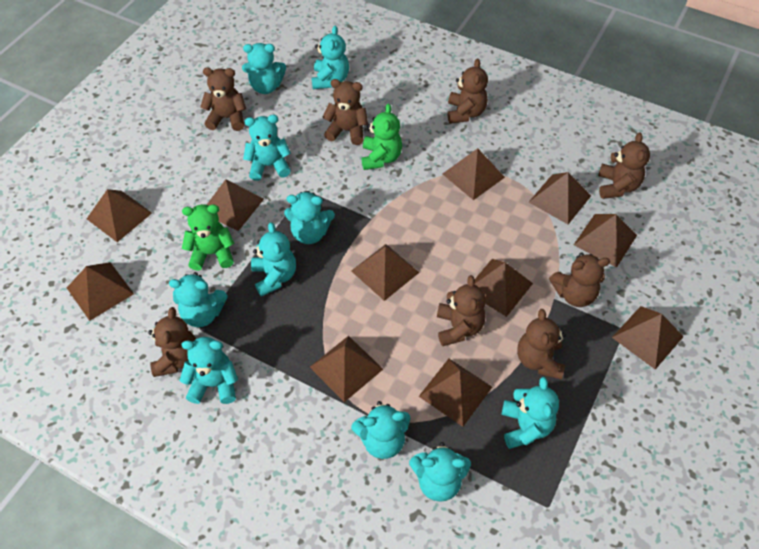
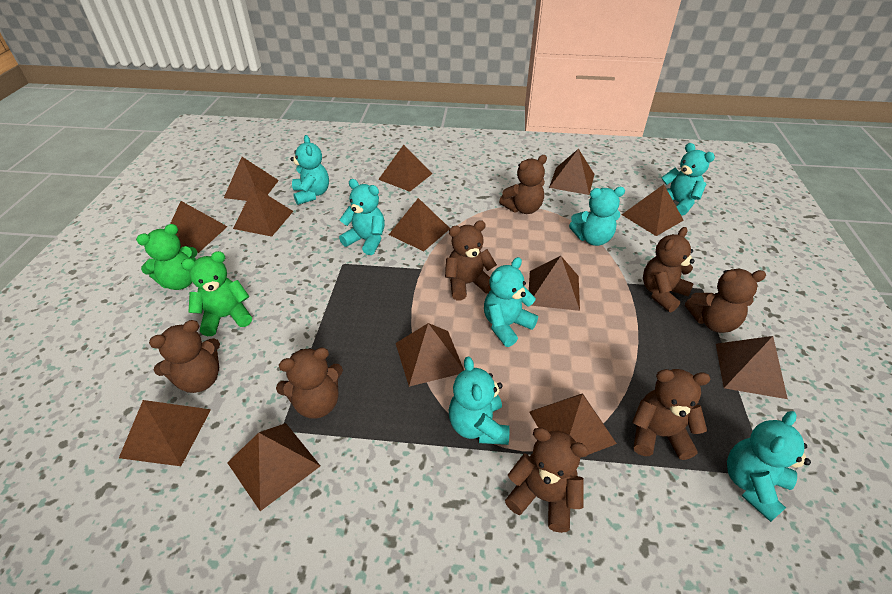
brown pyramid: 11 -> 13
turquoise teddy bear: 10 -> 7

